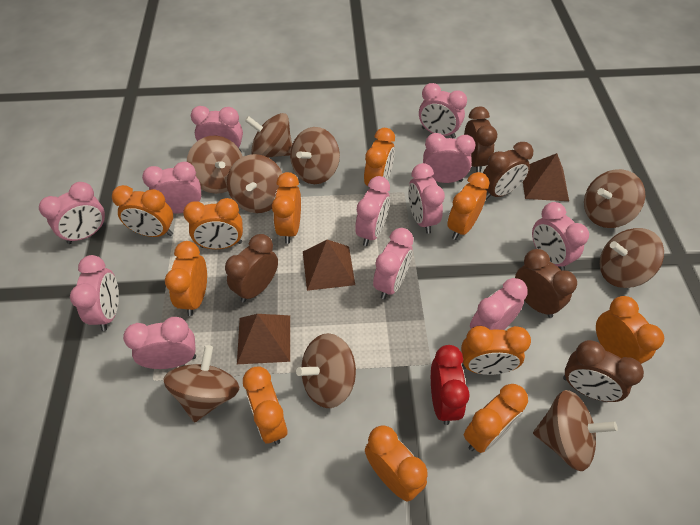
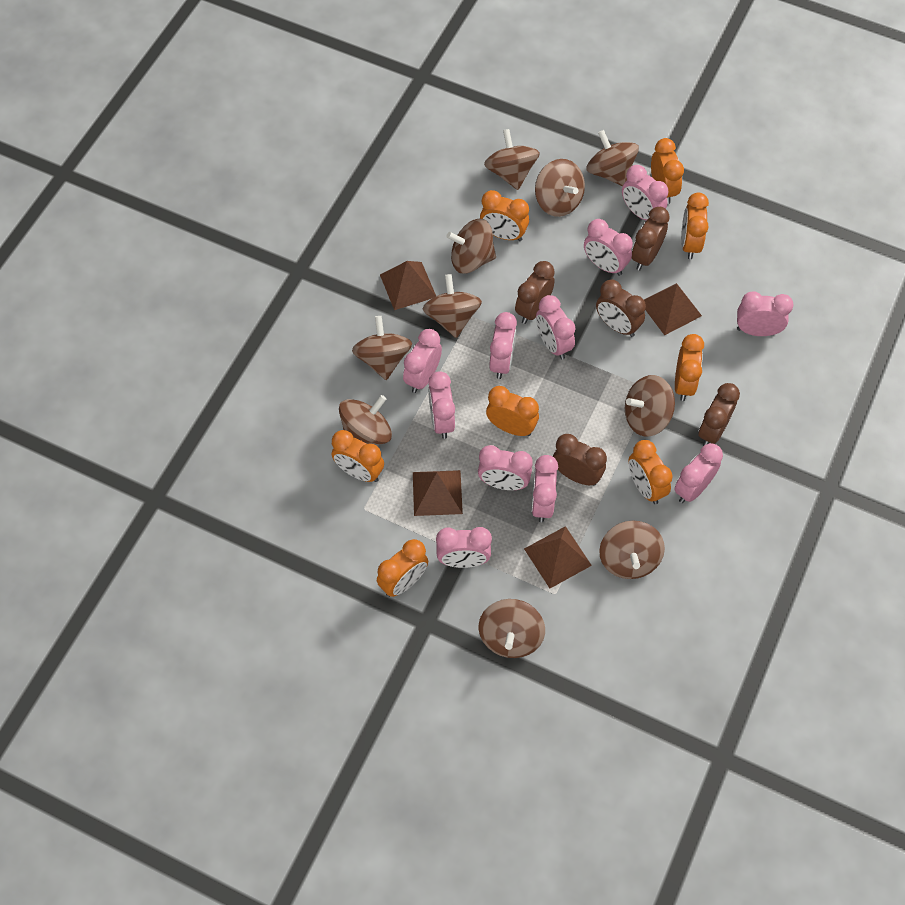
brown pyramid: 3 -> 4
brown spinning top: 9 -> 10
orange clock: 11 -> 8
pink clock: 12 -> 11
red clock: 1 -> 0

